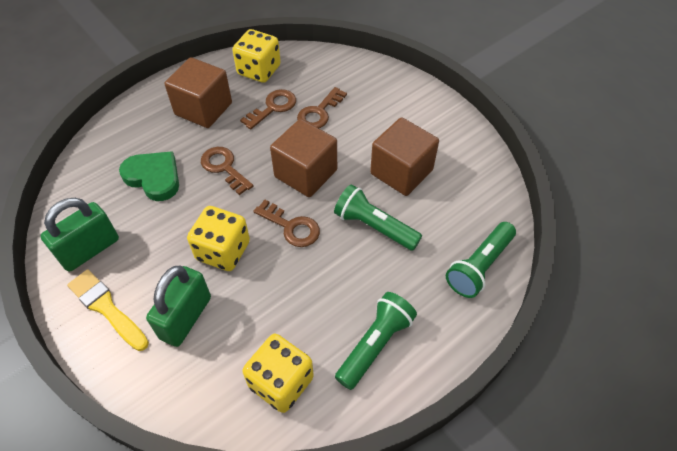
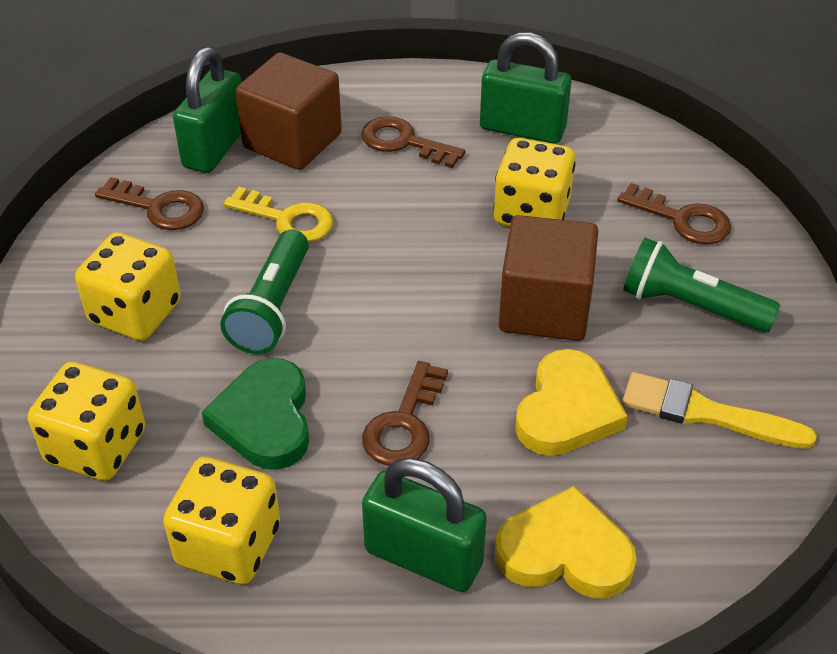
brown cube: 3 -> 2
green flashlight: 3 -> 2
green padlock: 2 -> 3
yellow dice: 3 -> 4
yellow heart: 0 -> 2
yellow key: 0 -> 1

